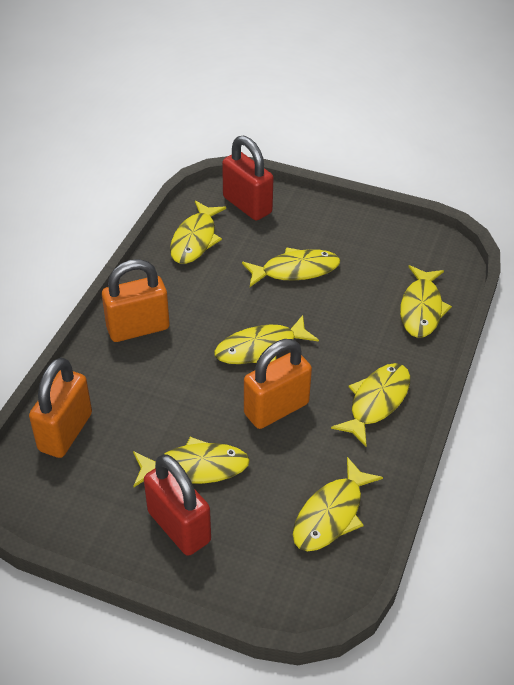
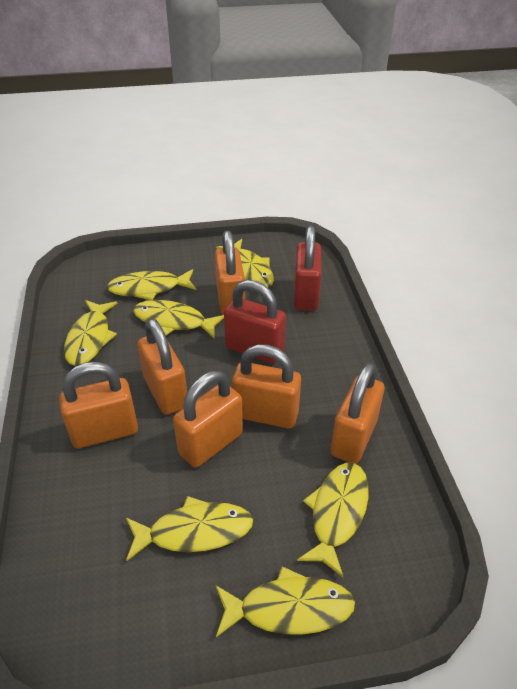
orange padlock: 3 -> 6

